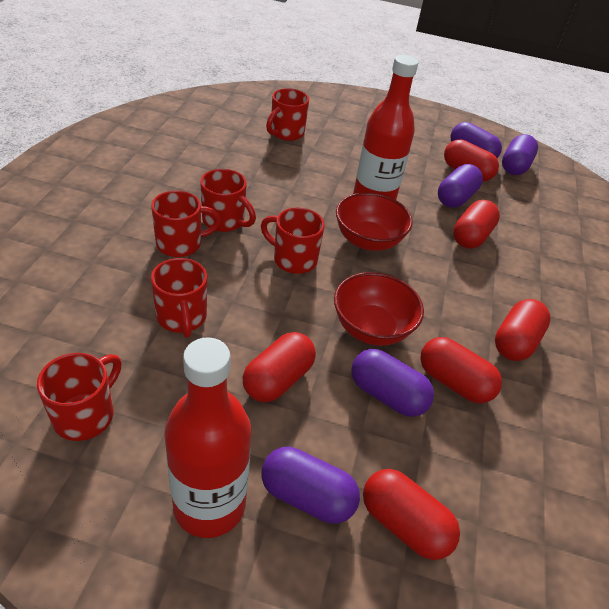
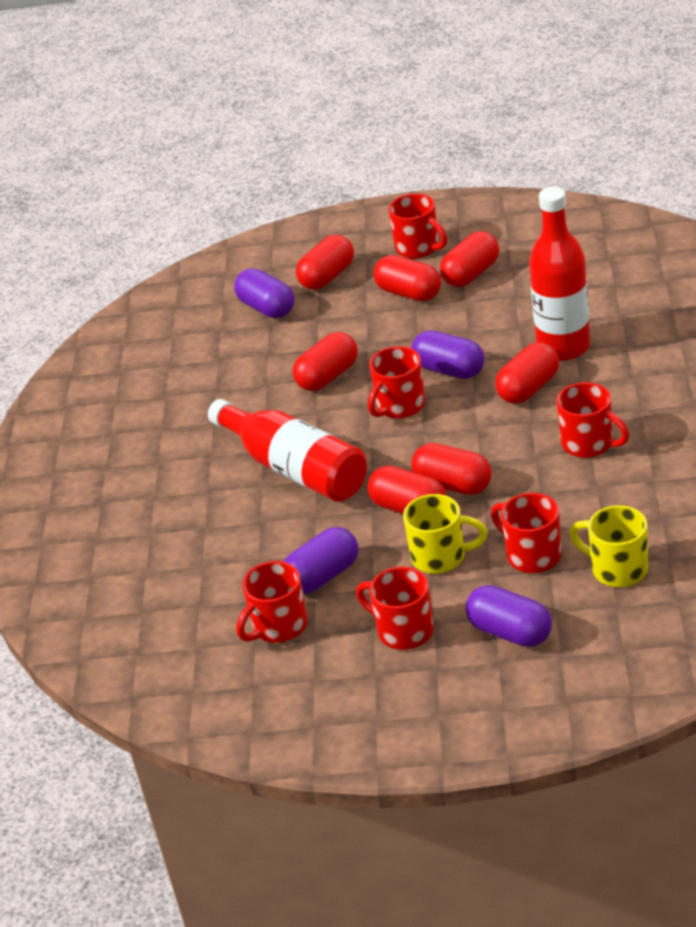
purple capsule: 5 -> 4
red bowl: 2 -> 0
red capsule: 6 -> 7
yellow mug: 0 -> 2

